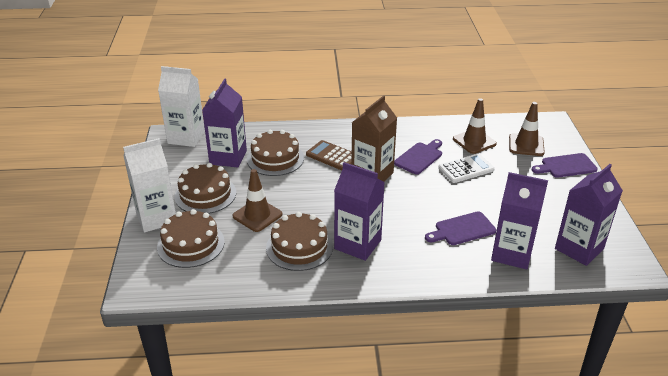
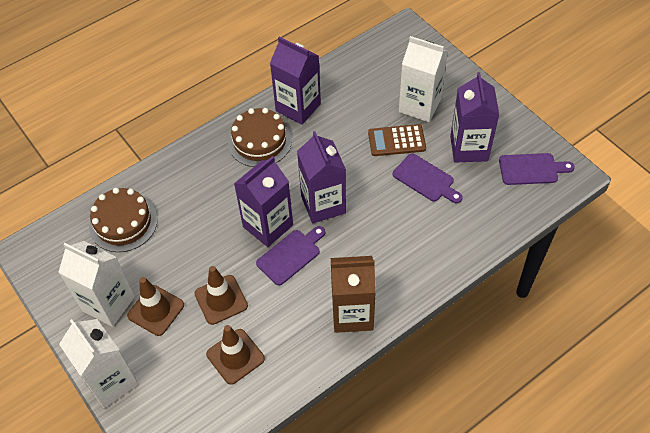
brown cake: 4 -> 2
white calculator: 1 -> 0
white carton: 2 -> 3

